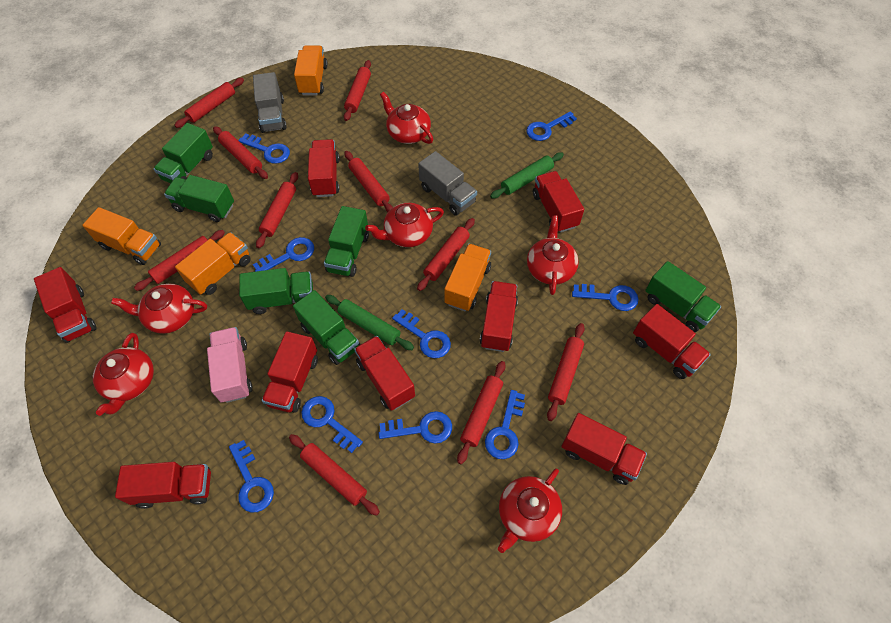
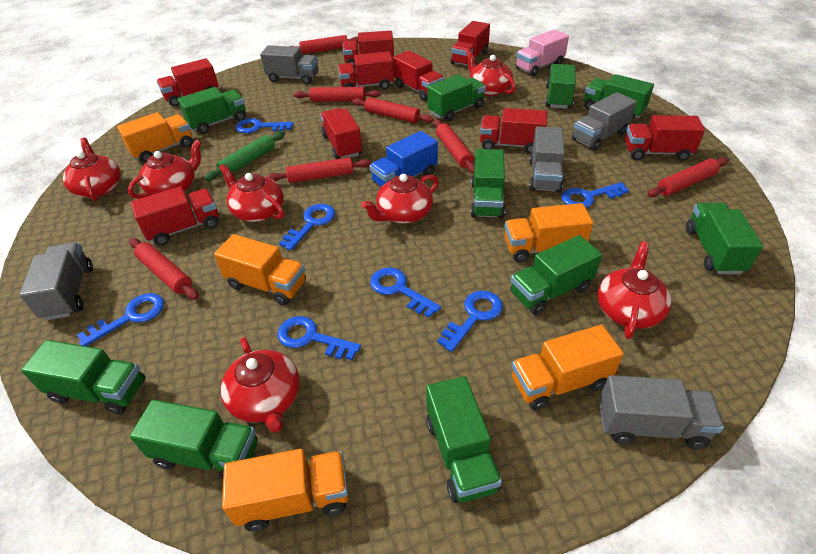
blue key: 9 -> 7
blue truck: 0 -> 1
green rolling pin: 2 -> 1
green truck: 6 -> 10
grey truck: 2 -> 5
orange truck: 4 -> 5
red rolling pin: 10 -> 7
red teapot: 6 -> 7

